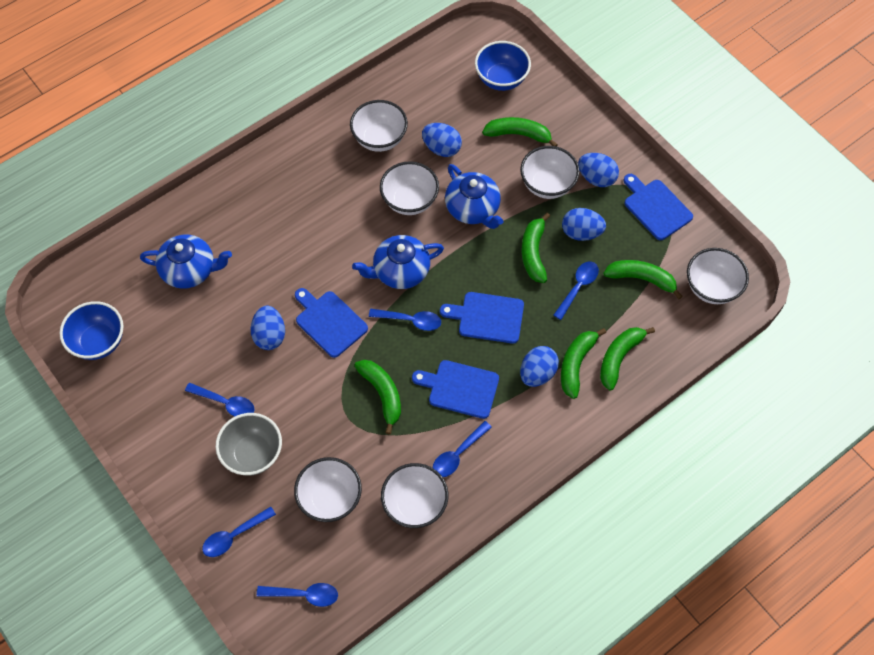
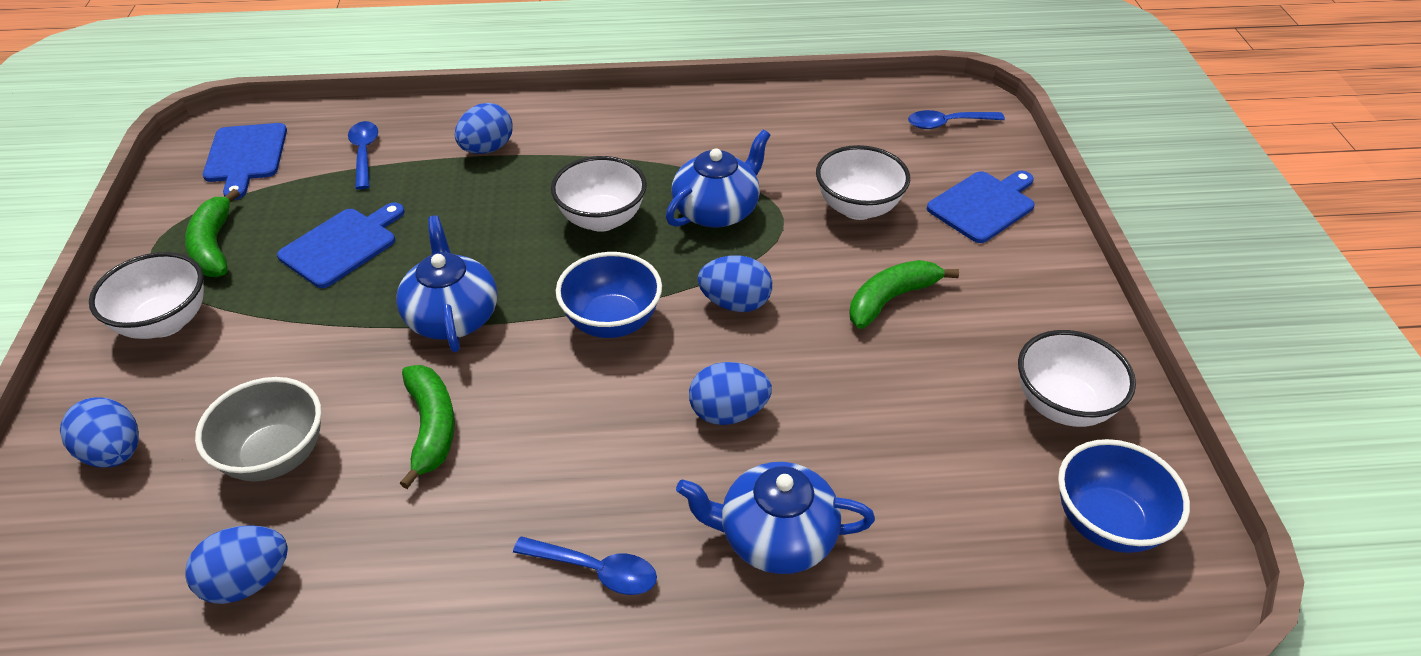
blue cutting board: 4 -> 3
blue spoon: 6 -> 3
green banana: 6 -> 3
white bowl: 6 -> 4

